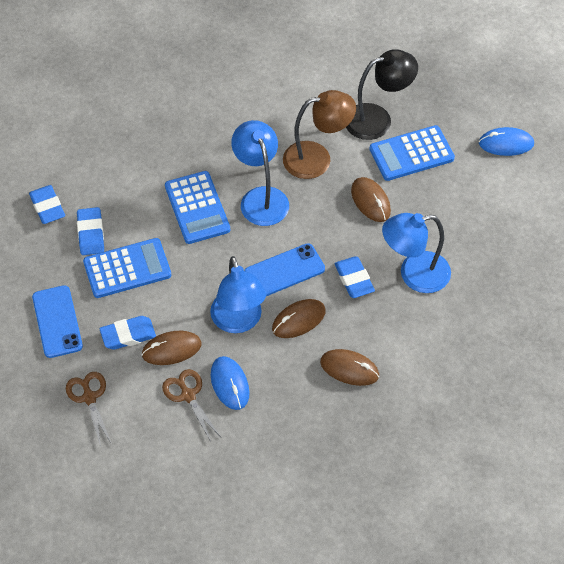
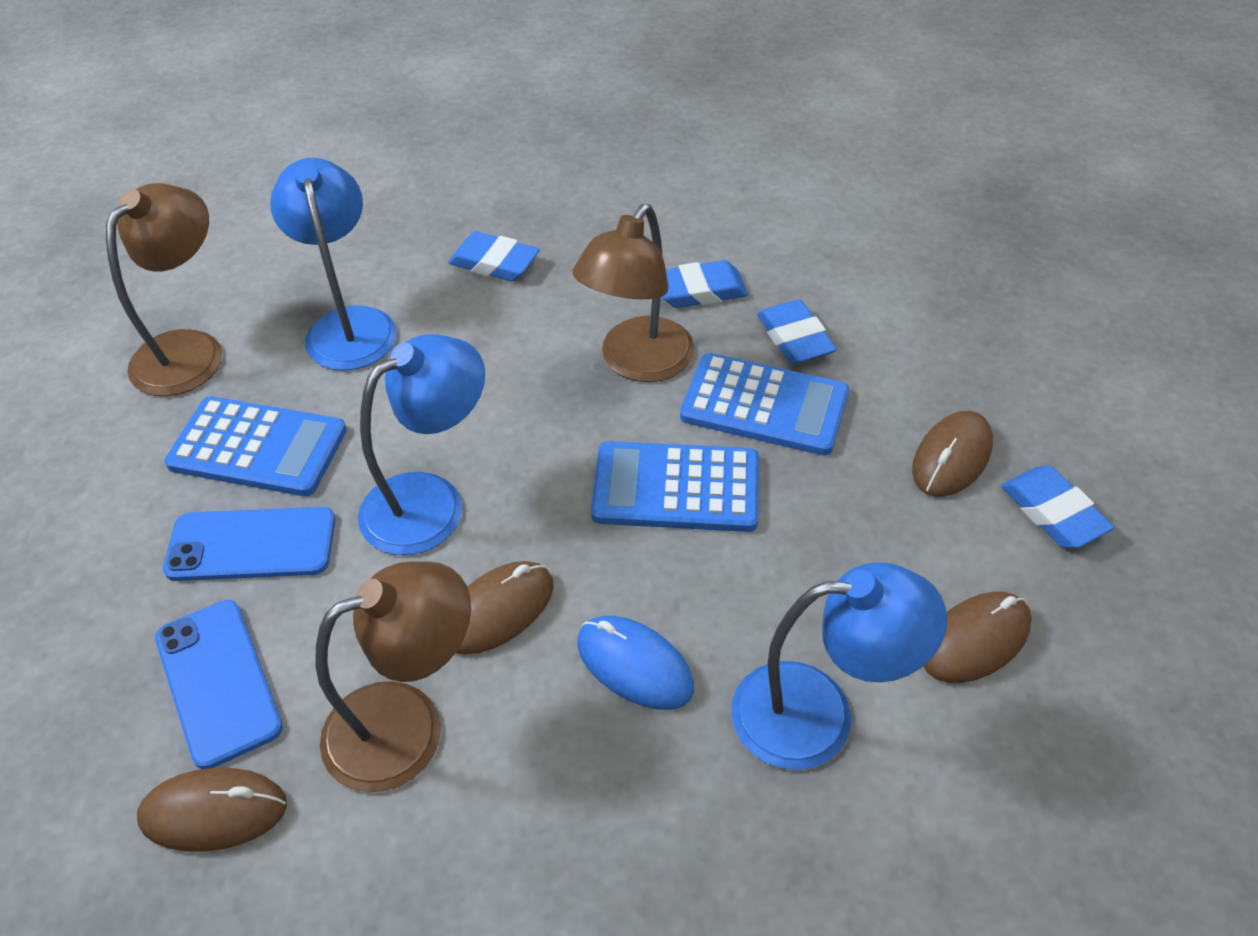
black lamp: 1 -> 0
blue mouse: 2 -> 1
brown lamp: 1 -> 3
brown scissors: 2 -> 0

